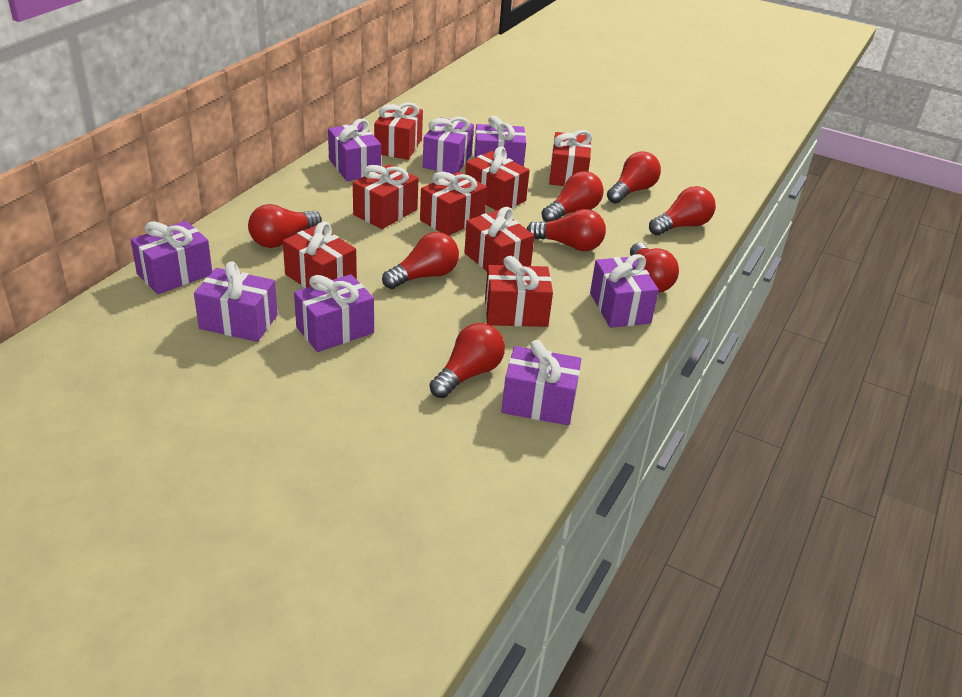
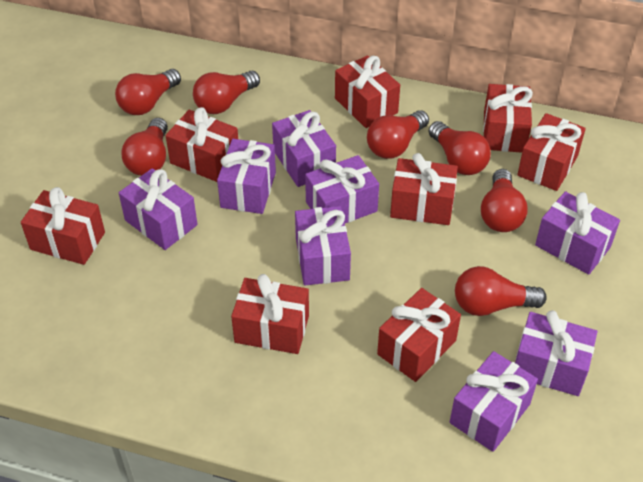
red light bulb: 8 -> 7

